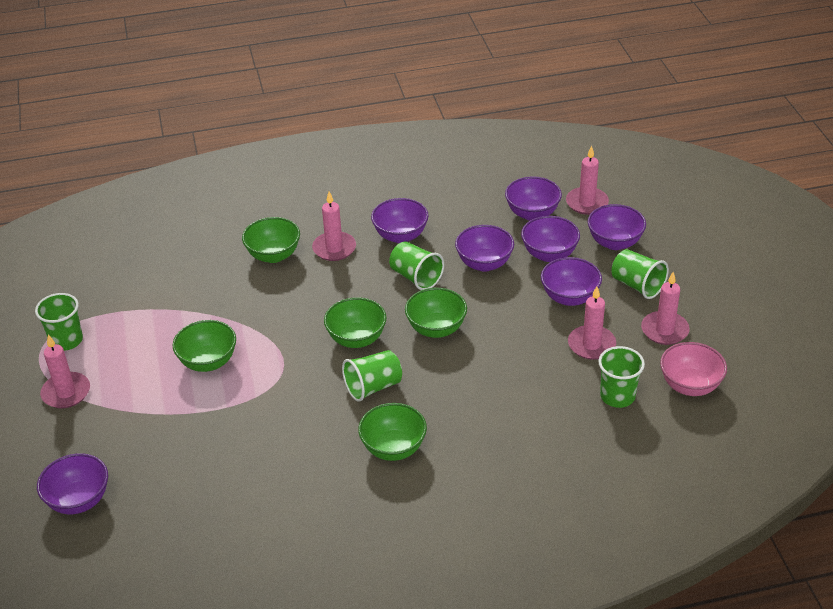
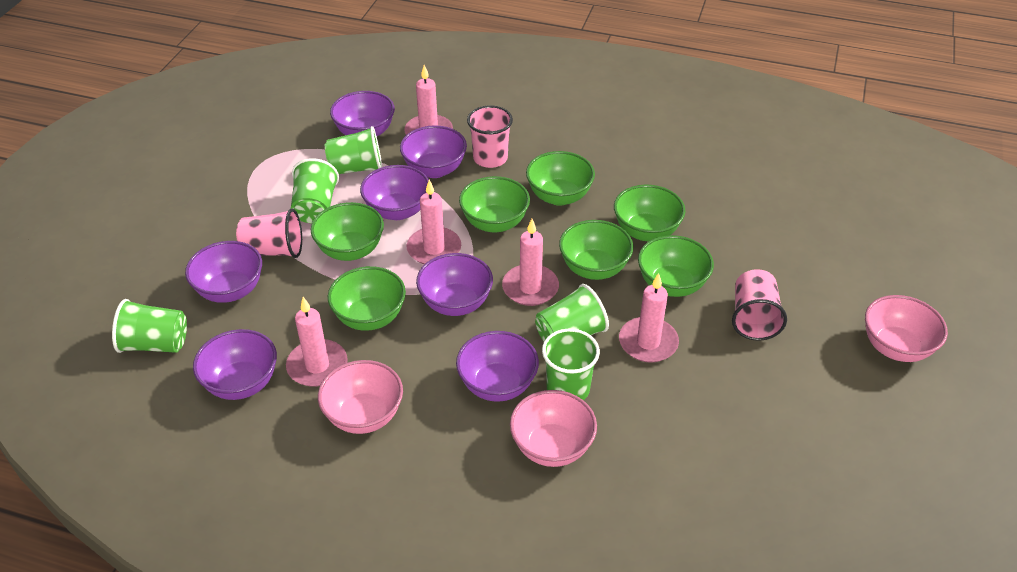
green bowl: 5 -> 7
pink bowl: 1 -> 3
pink cup: 0 -> 3

